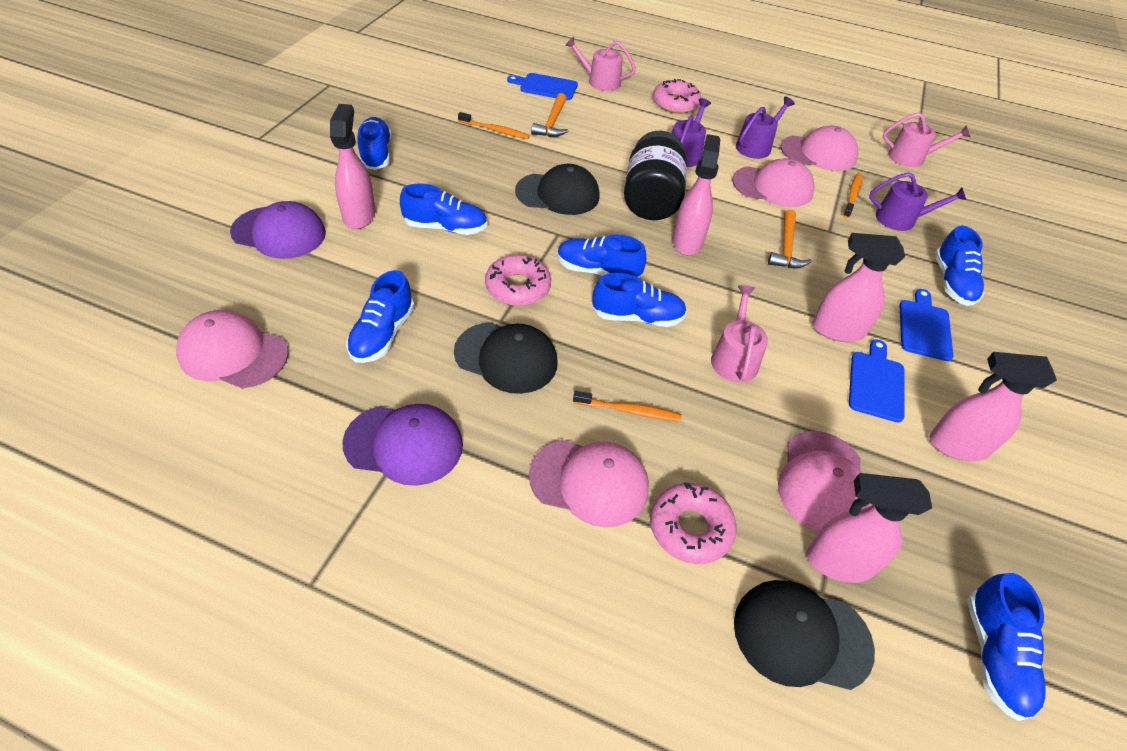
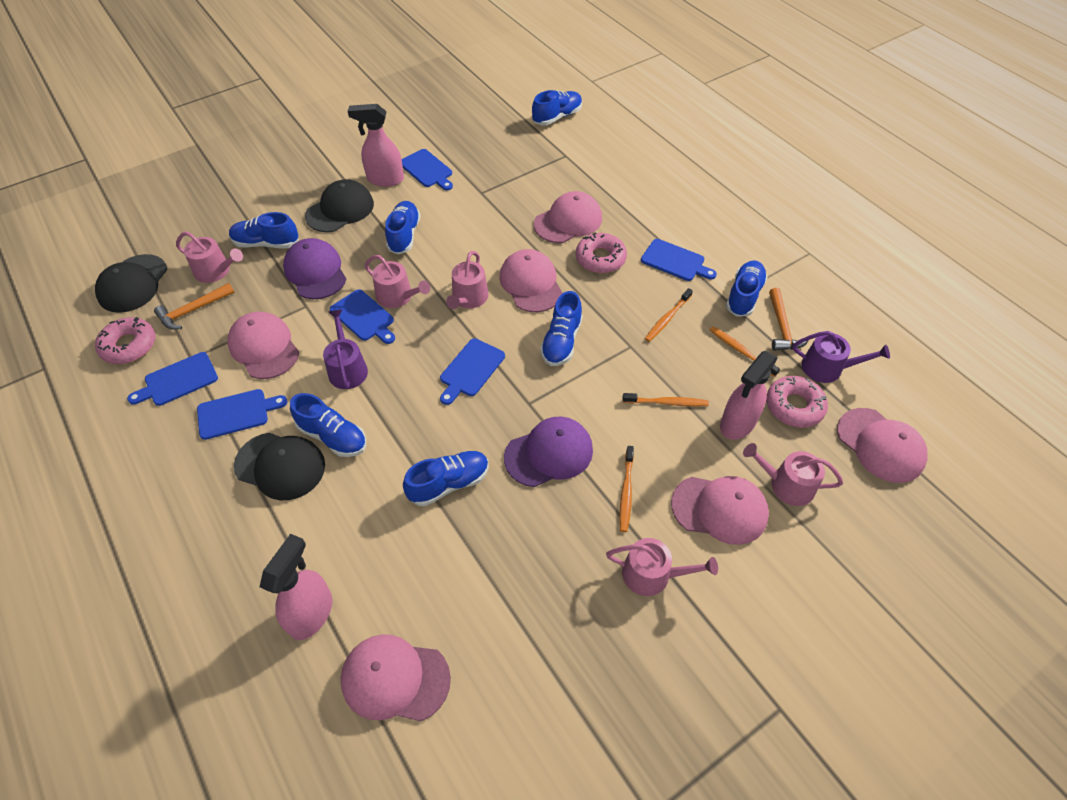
black jar: 1 -> 0
blue cutting board: 3 -> 6
orange toothbrush: 3 -> 4
pink cap: 5 -> 6
pink spray bottle: 5 -> 3
pink watering can: 3 -> 5
purple watering can: 3 -> 2

